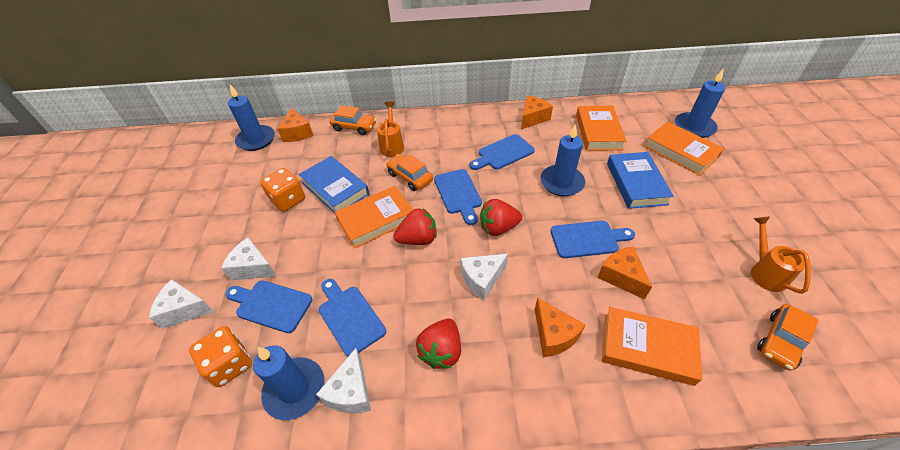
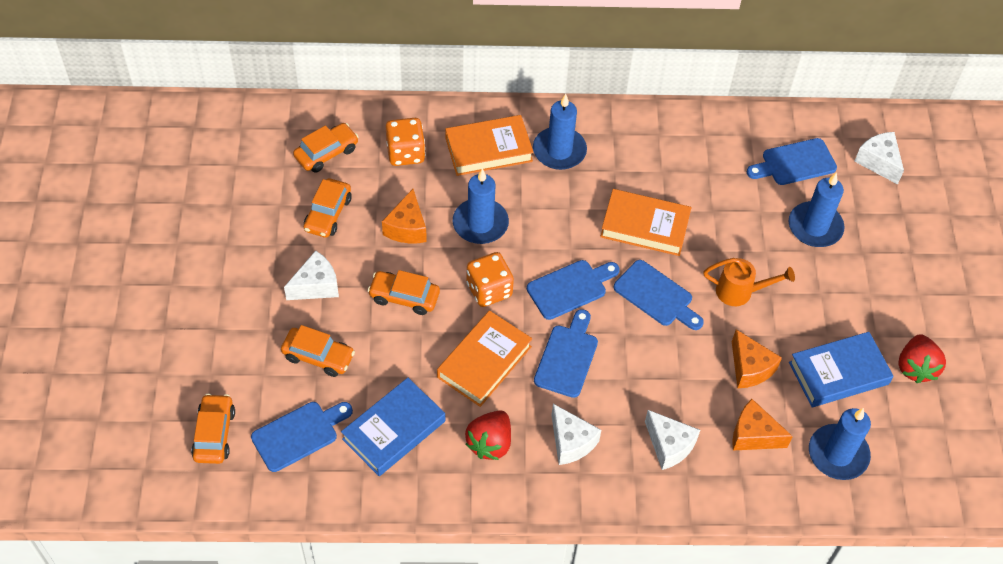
orange book: 4 -> 3
orange car: 3 -> 5
orange cheese: 4 -> 3
orange watering can: 2 -> 1
red strawberry: 3 -> 2

